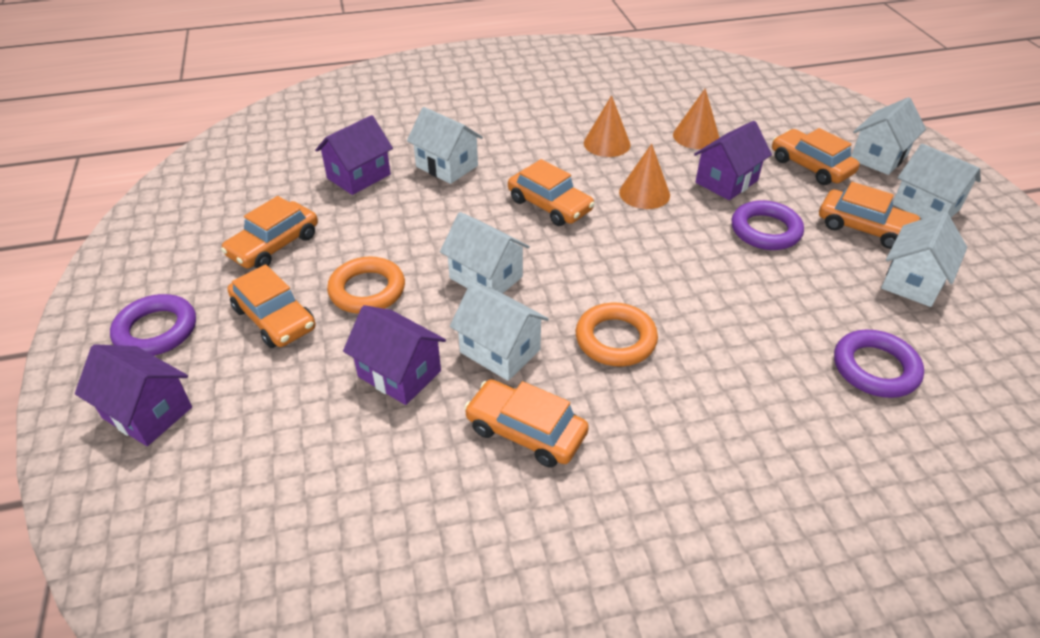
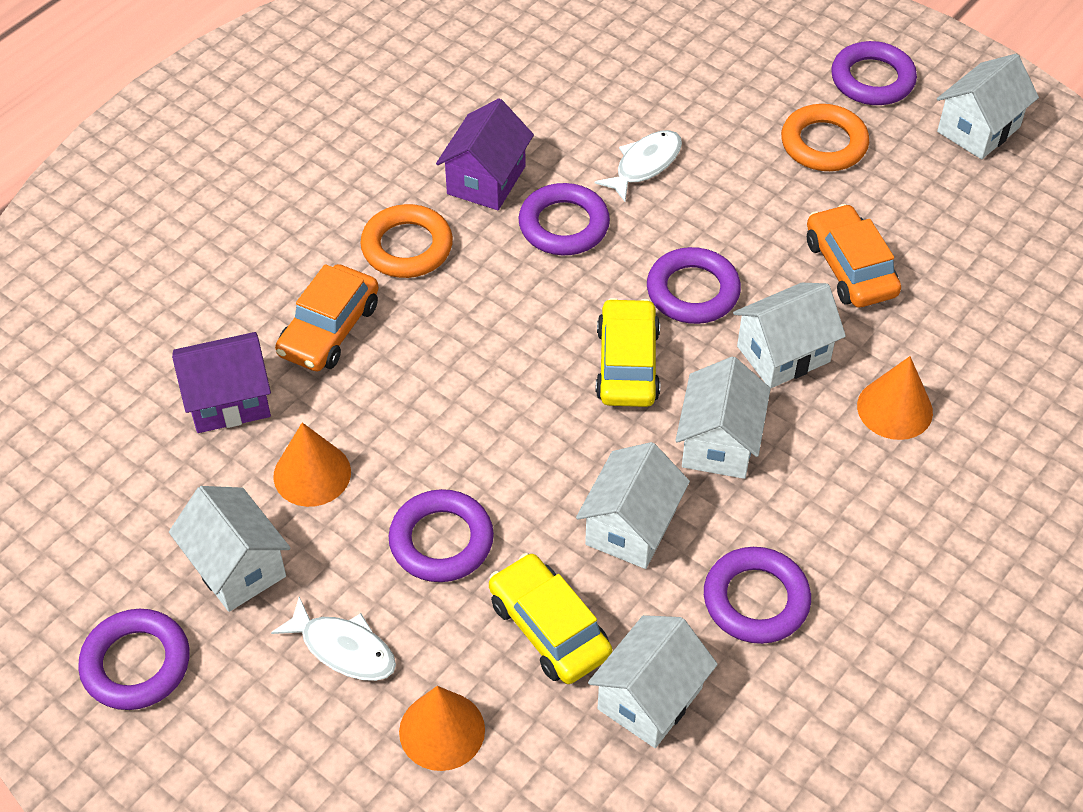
orange car: 6 -> 2
purple house: 4 -> 2
purple ring: 3 -> 6
white fish: 0 -> 2
yellow car: 0 -> 2

